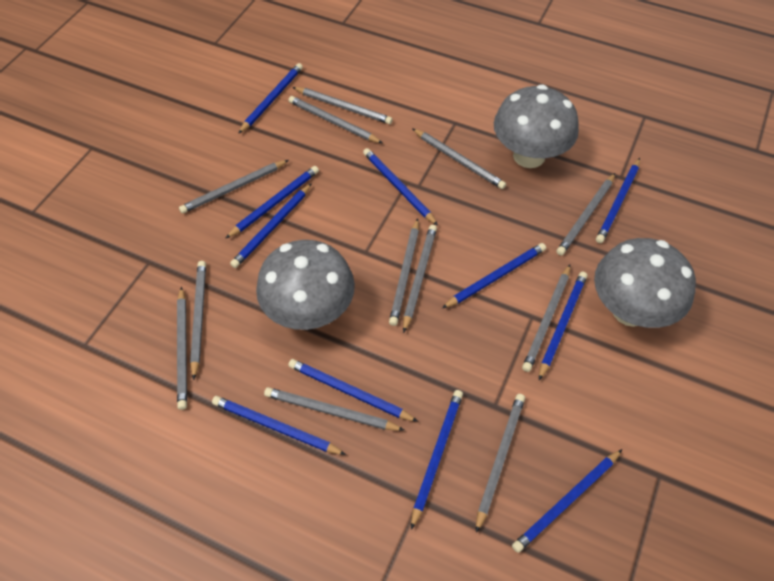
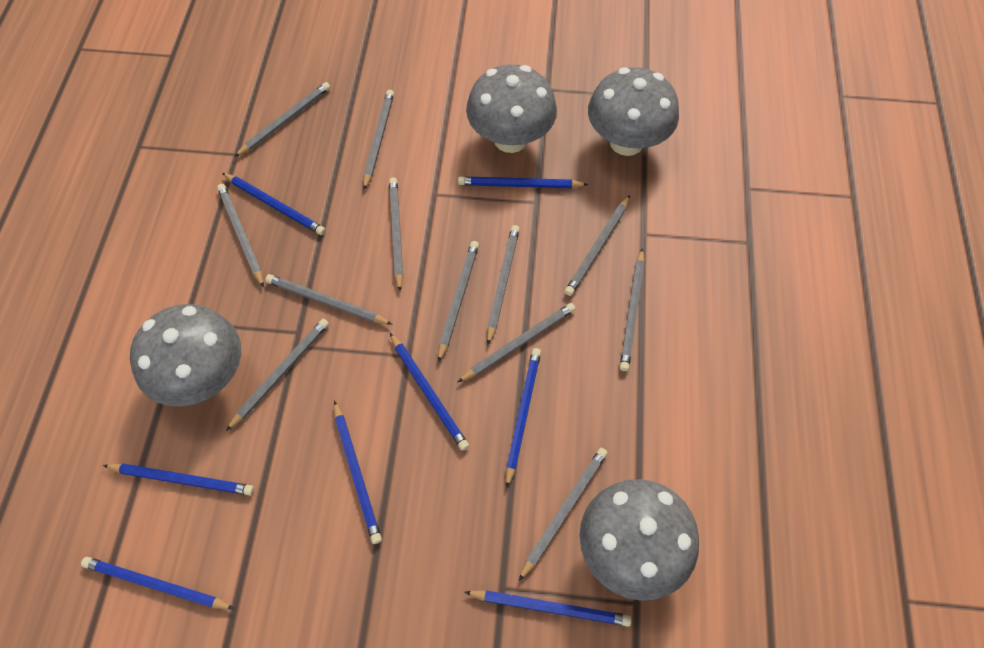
blue pencil: 11 -> 8
grey mushroom: 3 -> 4

